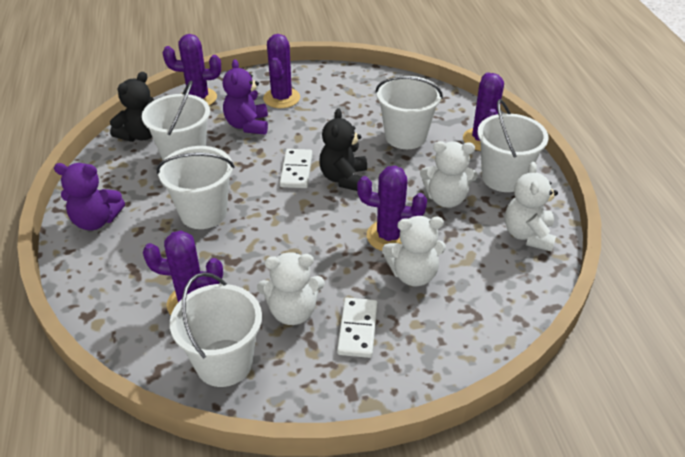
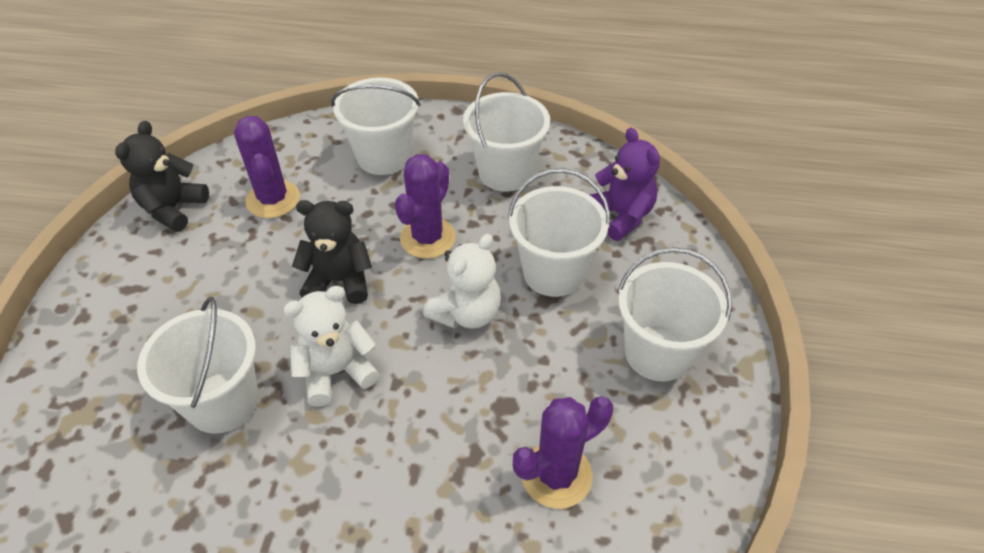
purple cactus: 5 -> 3
purple teddy bear: 2 -> 1
white domino: 2 -> 0
white teddy bear: 4 -> 2

